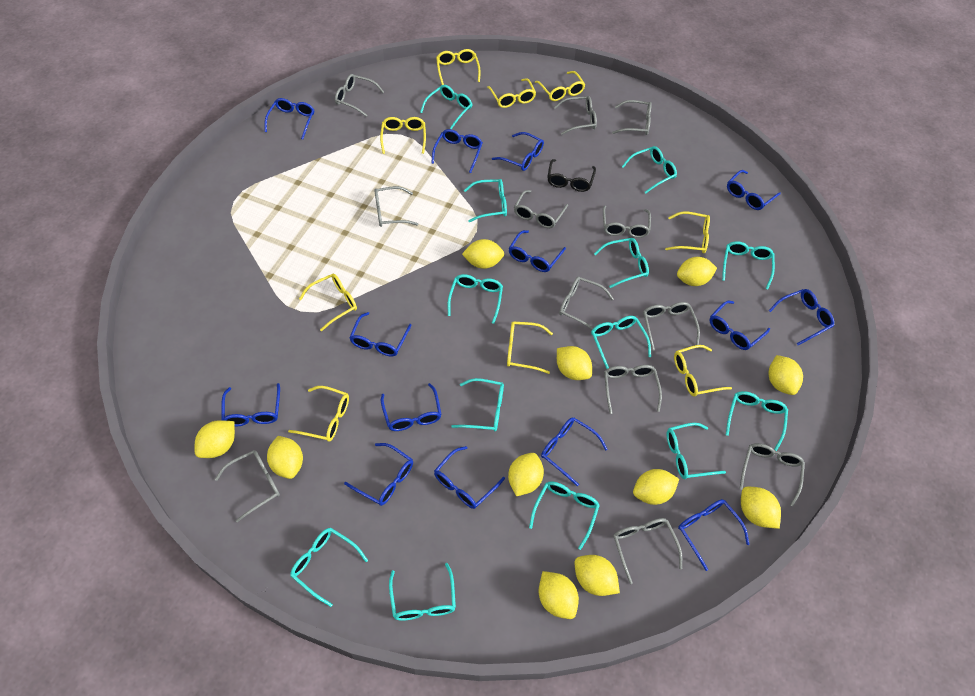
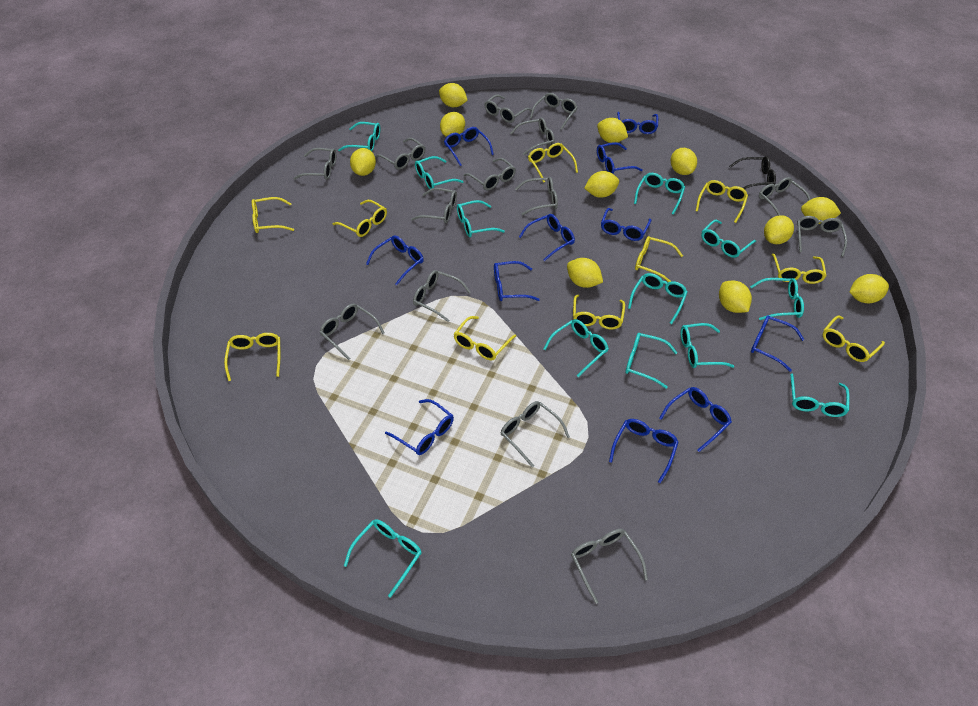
blue glasses: 14 -> 11
grey glasses: 12 -> 14
turquoise glasses: 13 -> 12
yellow glasses: 9 -> 10

